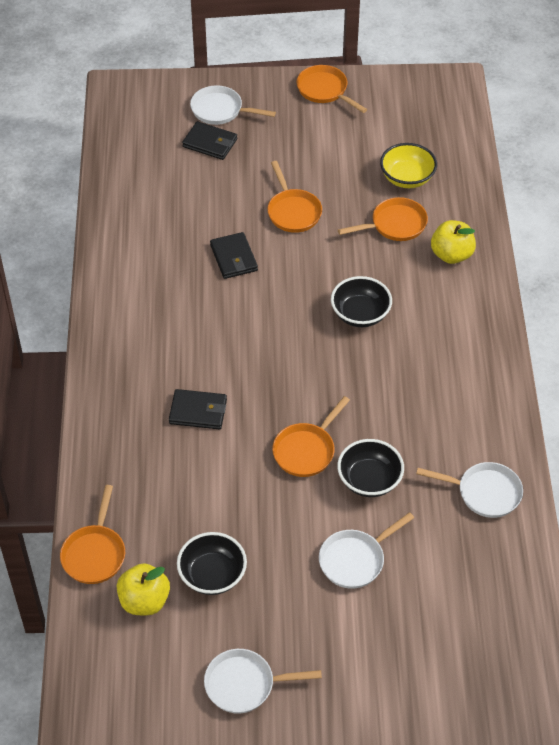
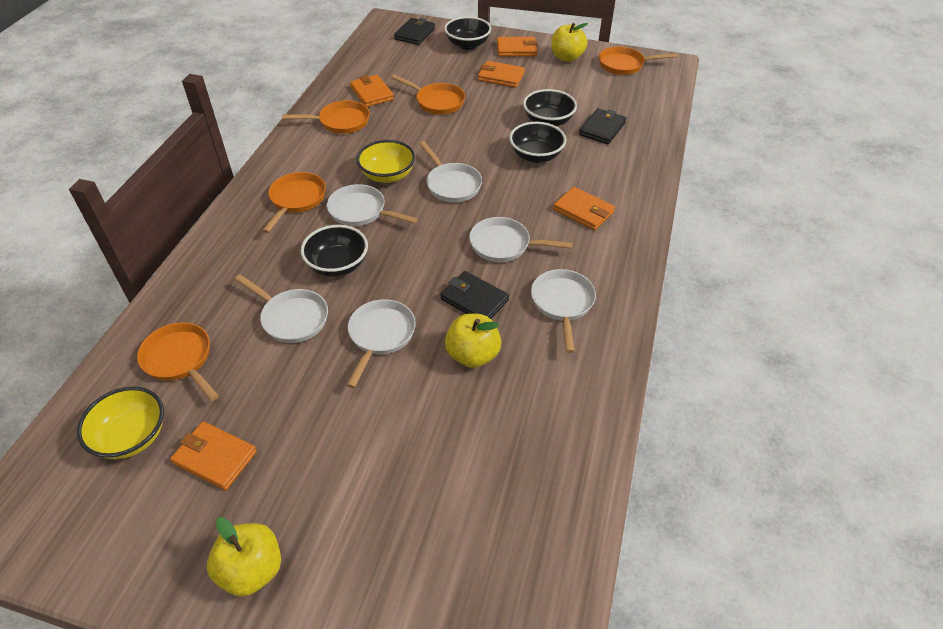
black bowl: 3 -> 4
orange wallet: 0 -> 5
white pan: 4 -> 6
yellow apple: 2 -> 3
yellow bowl: 1 -> 2

